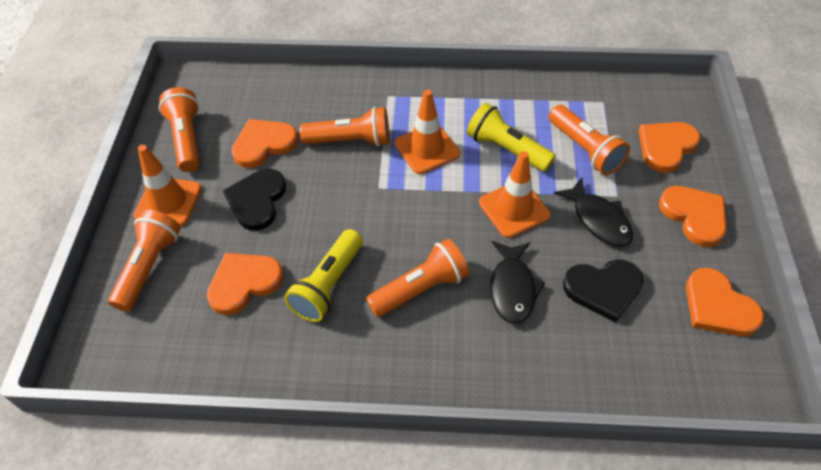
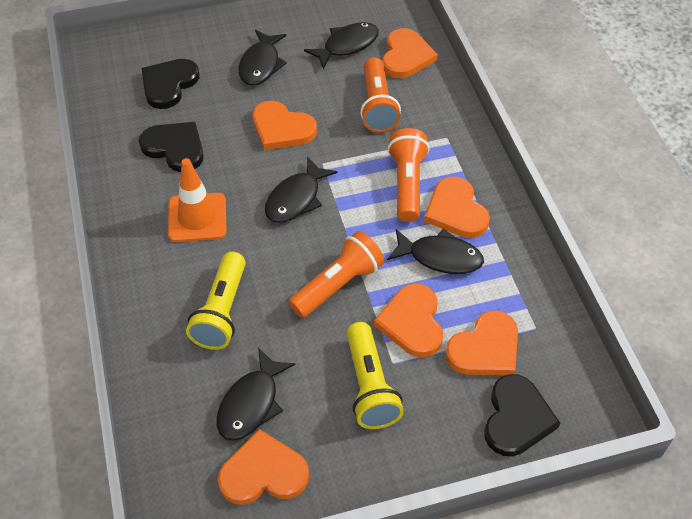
black fish: 2 -> 5
black heart: 2 -> 3
orange flashlight: 5 -> 3
orange heart: 5 -> 6
orange traffic cone: 3 -> 1

